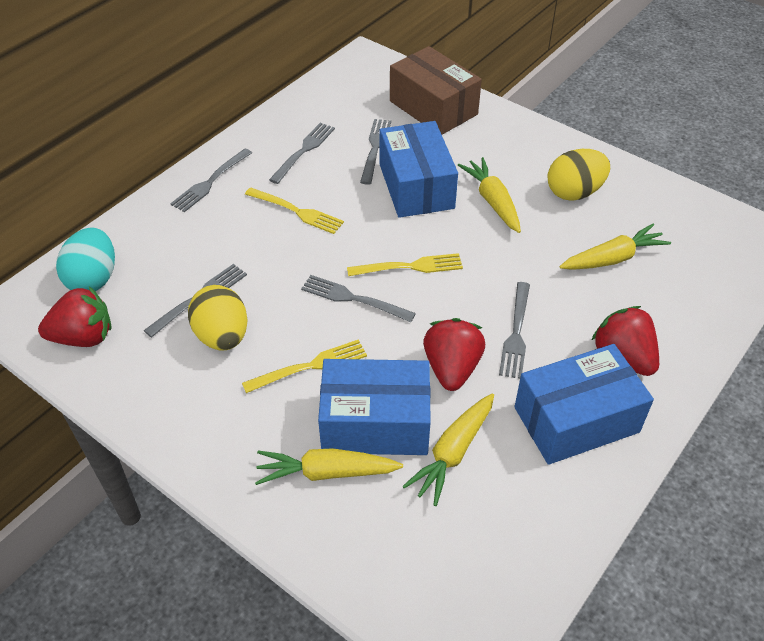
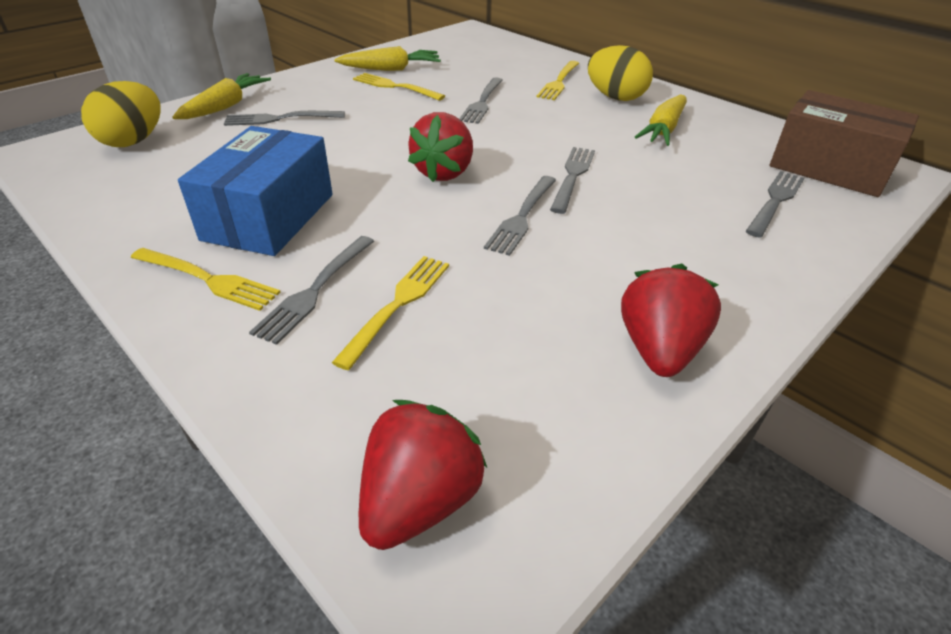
blue box: 3 -> 1
turquoise egg: 1 -> 0
yellow carrot: 4 -> 3
yellow fork: 3 -> 4

